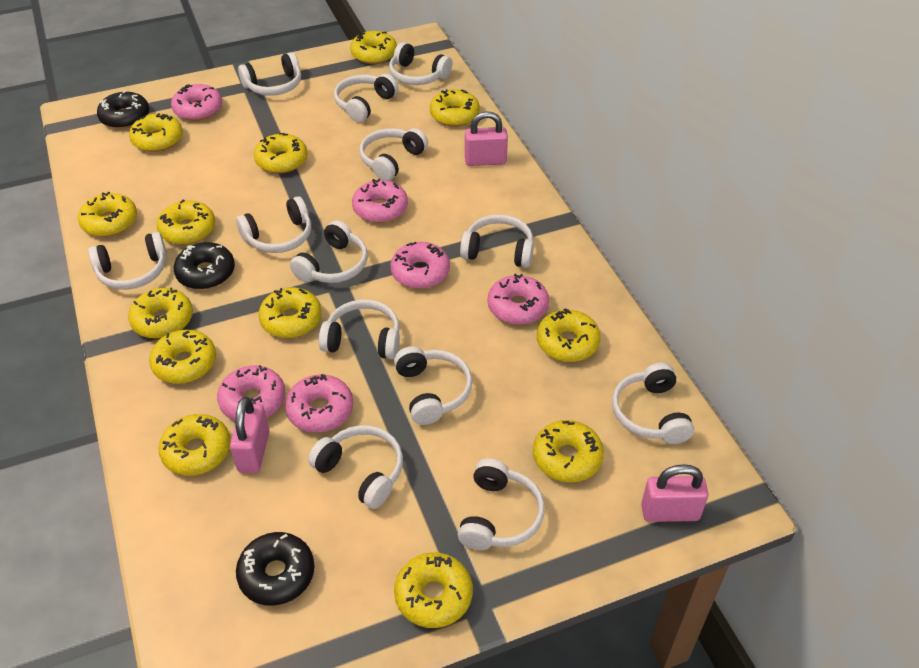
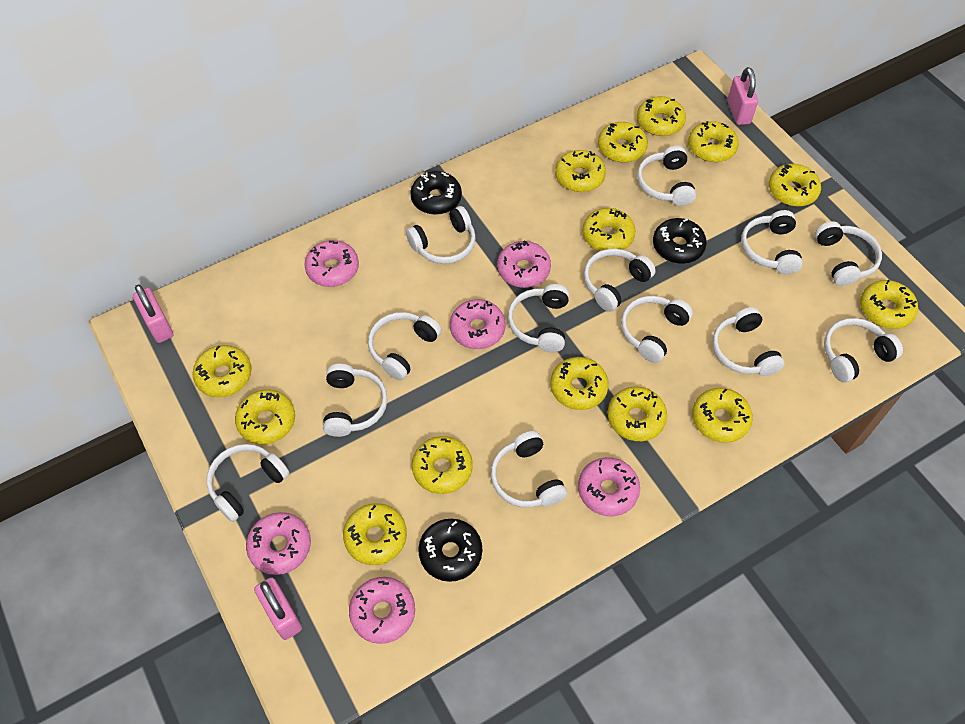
yellow donut: 13 -> 14

